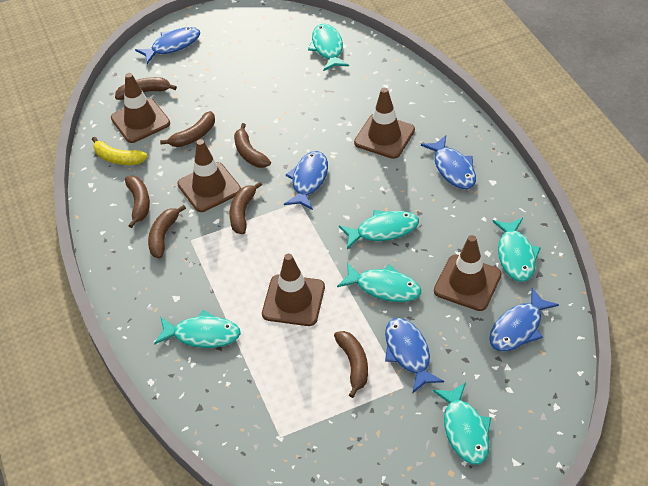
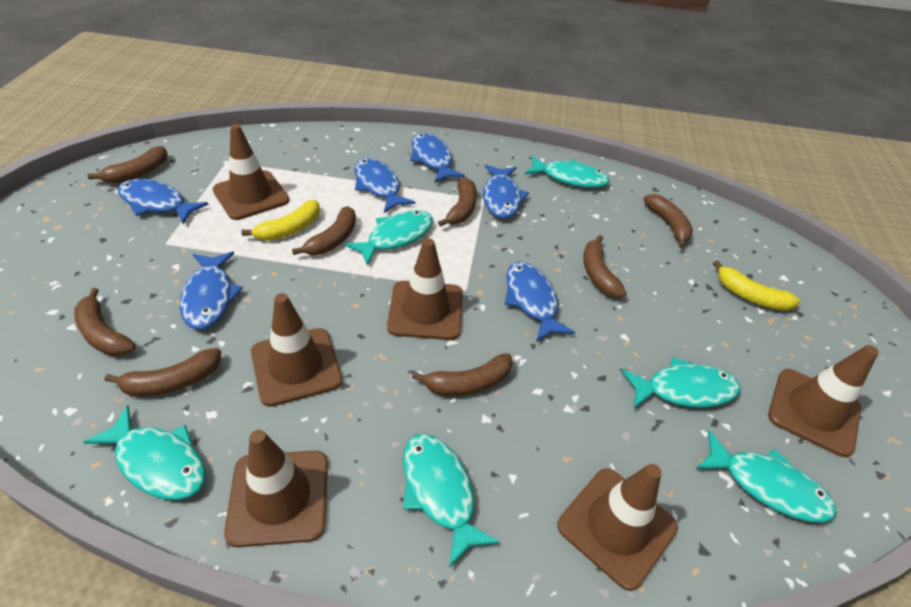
blue fish: 5 -> 6
brown banana: 7 -> 8
brown traffic cone: 5 -> 6
yellow banana: 1 -> 2

